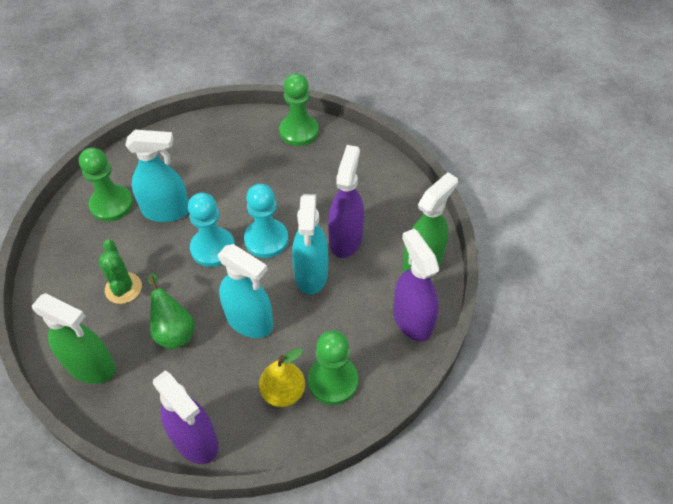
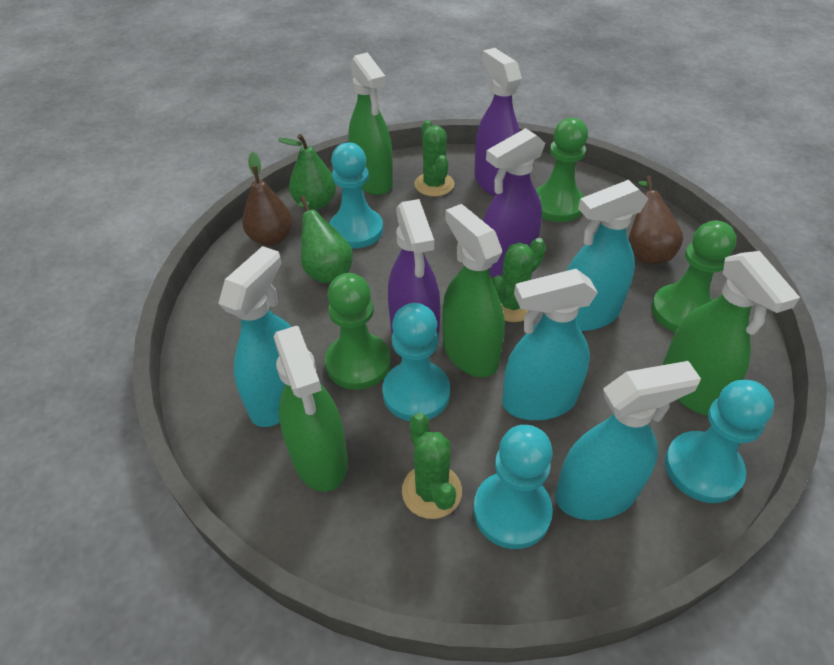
brown pear: 0 -> 2
green cactus: 1 -> 3
green pear: 1 -> 2
green spray bottle: 2 -> 4
turquoise pawn: 2 -> 4
turquoise spray bottle: 3 -> 4
yellow pear: 1 -> 0

